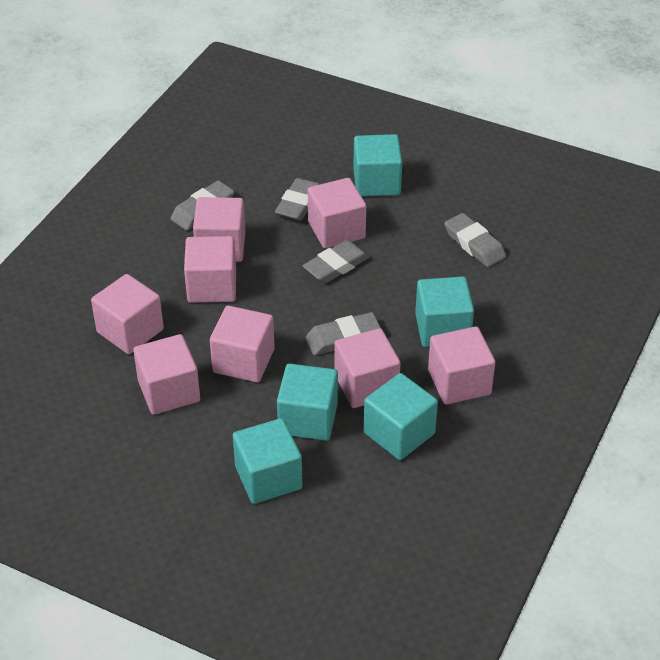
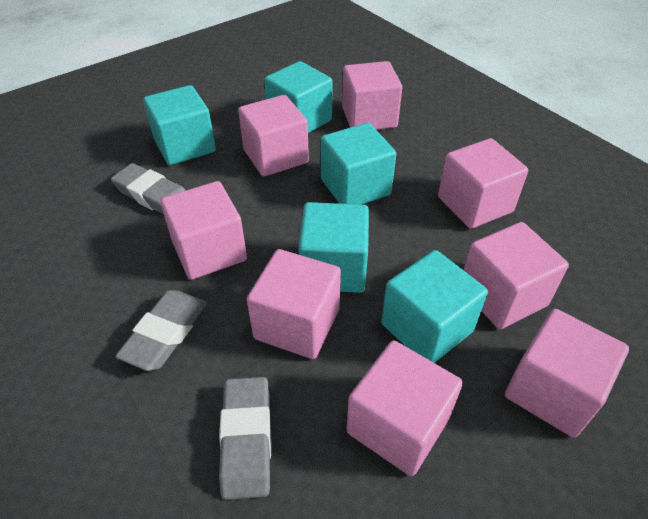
grey eraser: 5 -> 3

